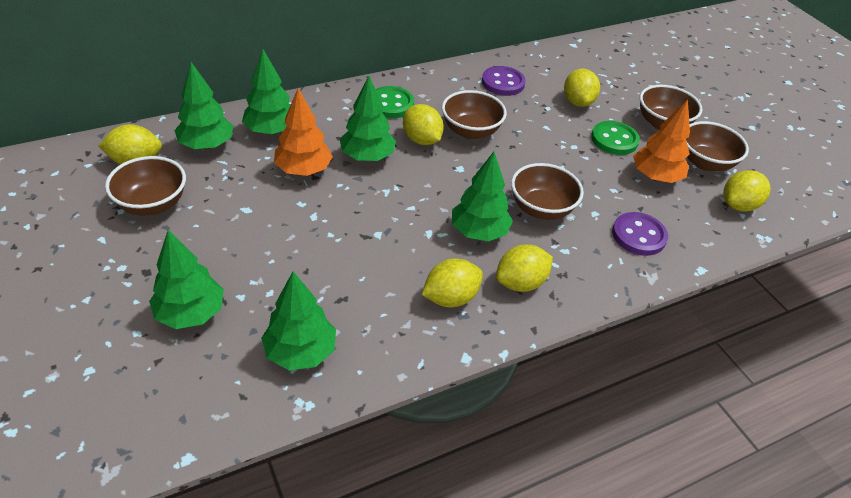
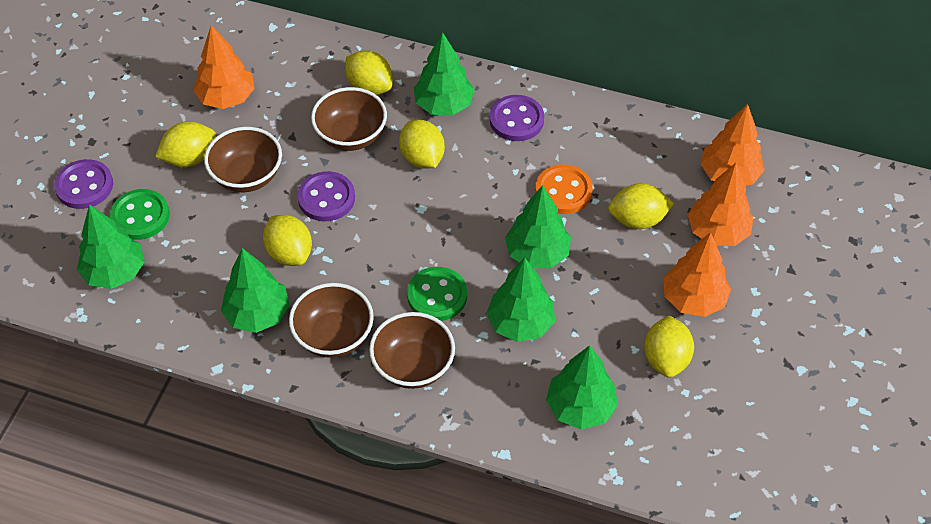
brown bowl: 5 -> 4
orange button: 0 -> 1
orange tree: 2 -> 4
purple button: 2 -> 3

